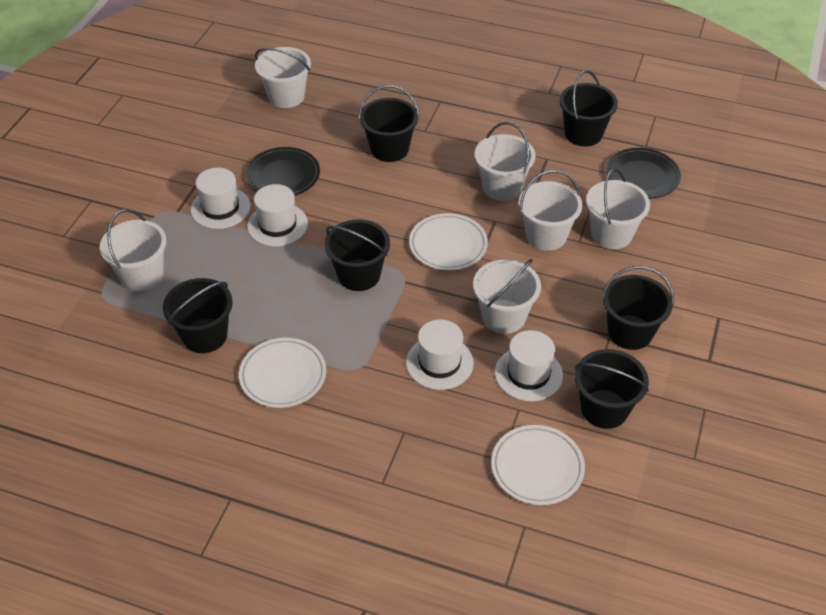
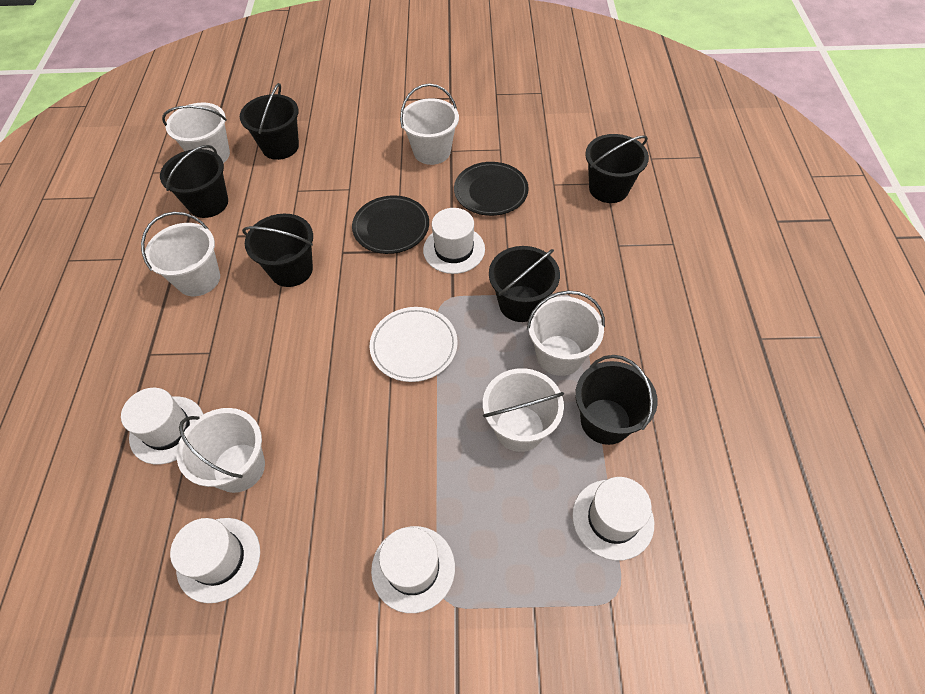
white hat: 4 -> 5
white plate: 3 -> 1

